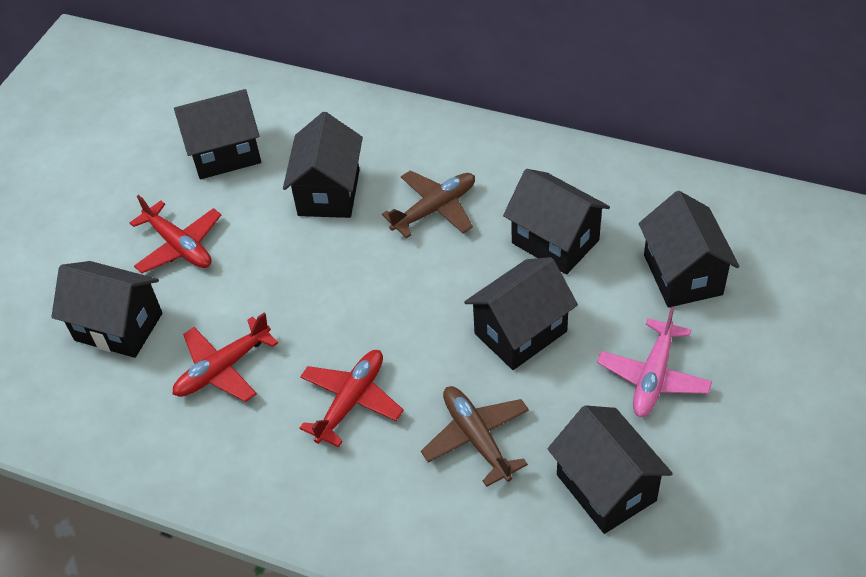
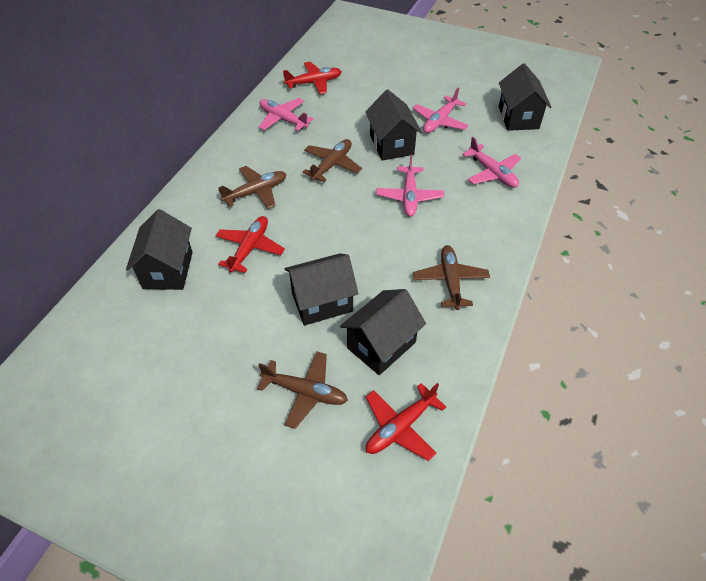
black house: 7 -> 5
brown plane: 2 -> 4
pink plane: 1 -> 4

